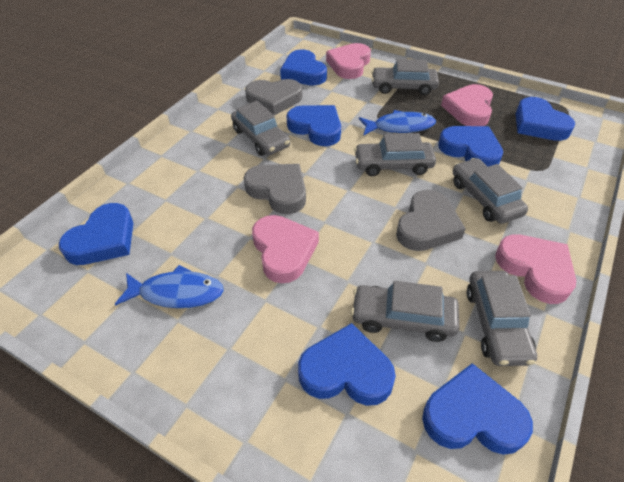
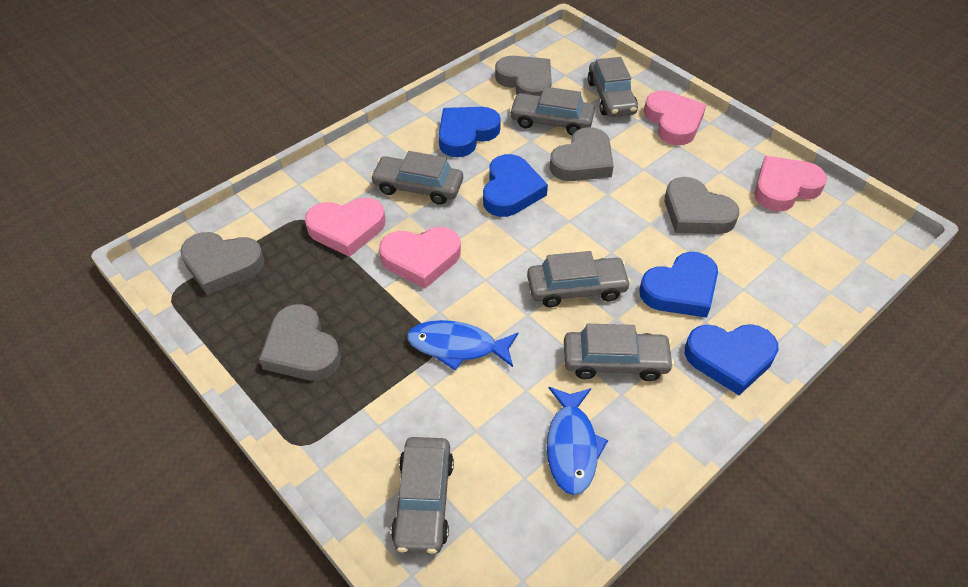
blue heart: 7 -> 4
grey heart: 3 -> 5

